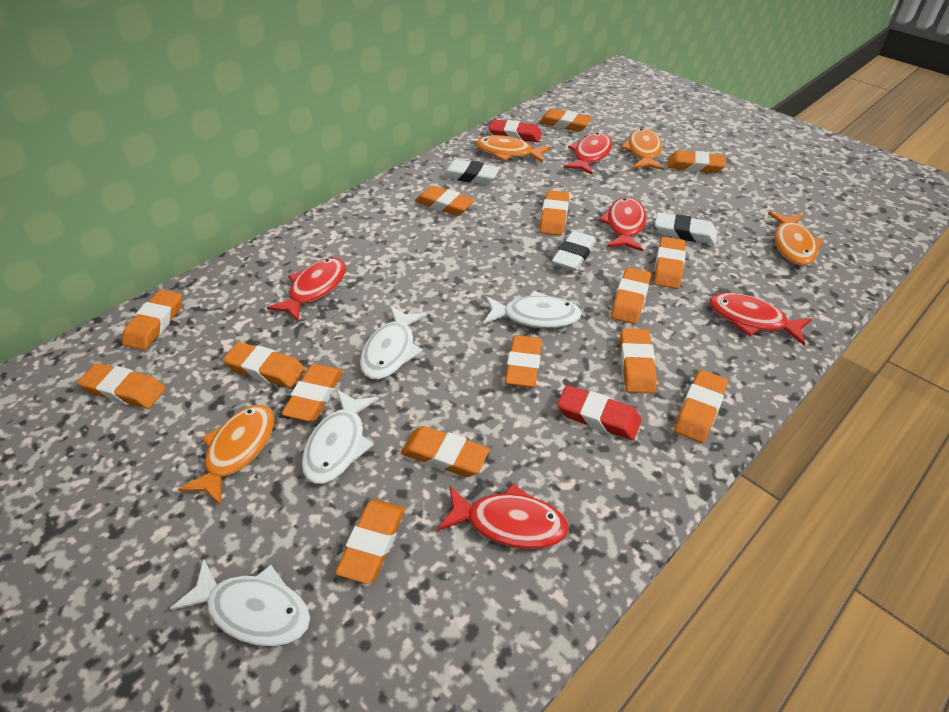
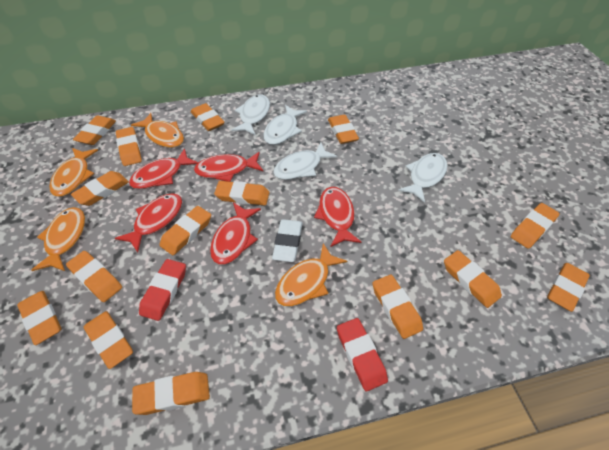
white eraser: 3 -> 1

